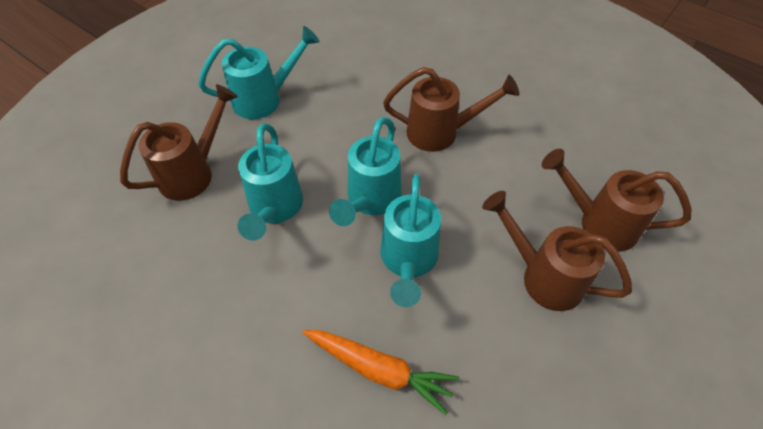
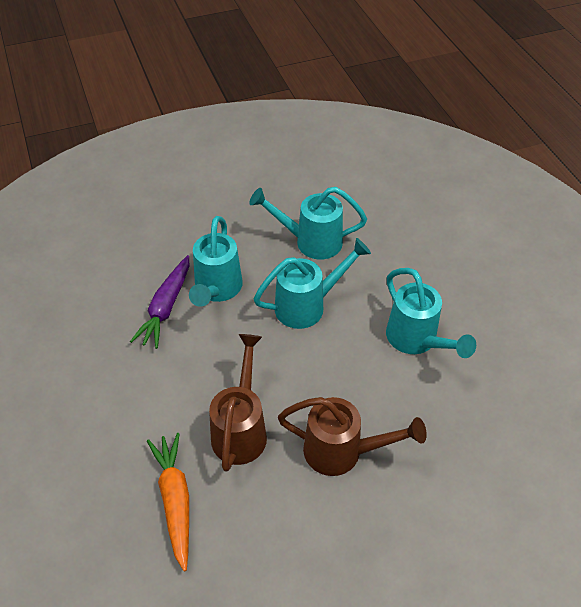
brown watering can: 4 -> 2
purple carrot: 0 -> 1

